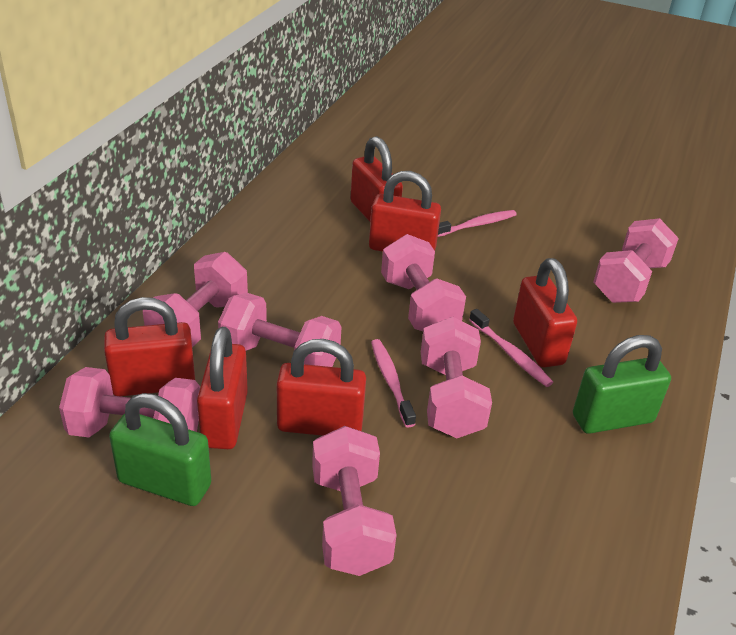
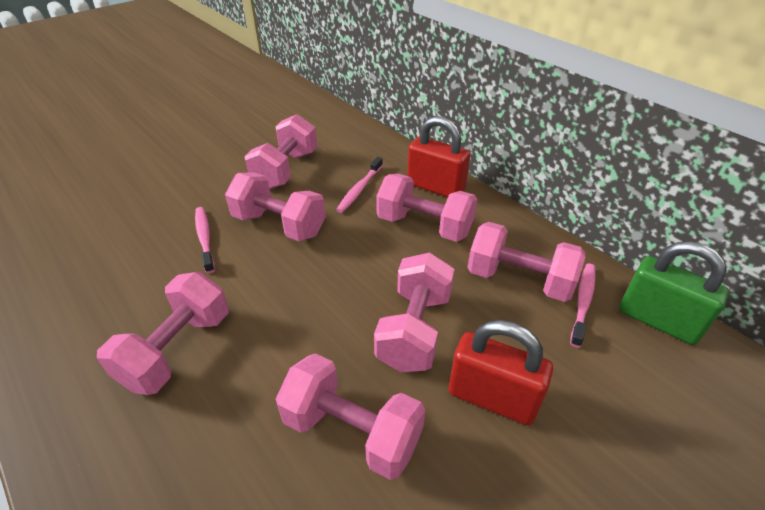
green padlock: 2 -> 1
red padlock: 6 -> 2

